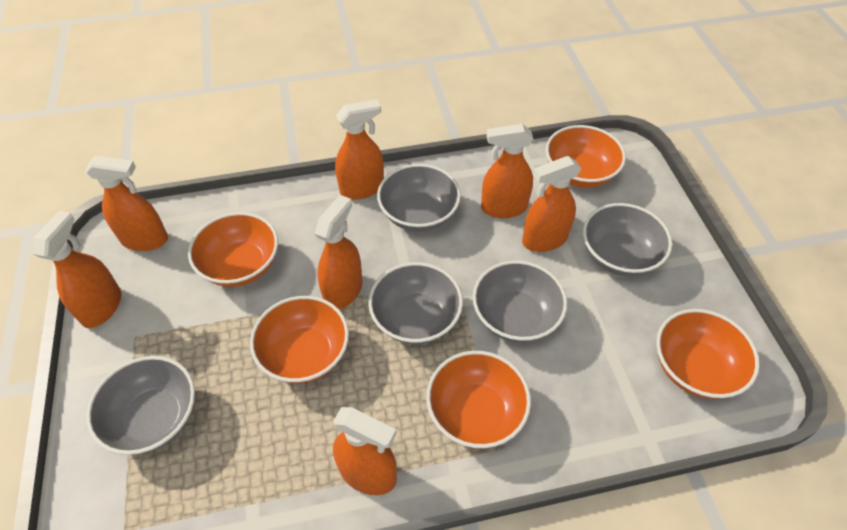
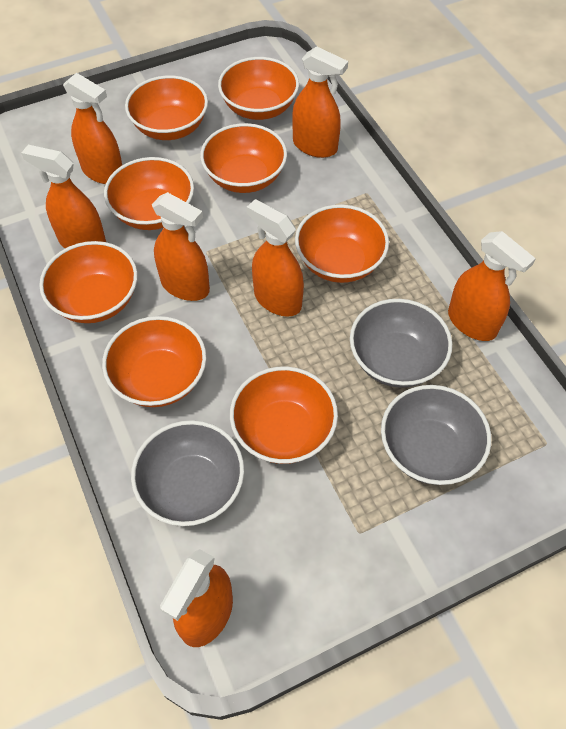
grey bowl: 5 -> 3
orange bowl: 5 -> 8

